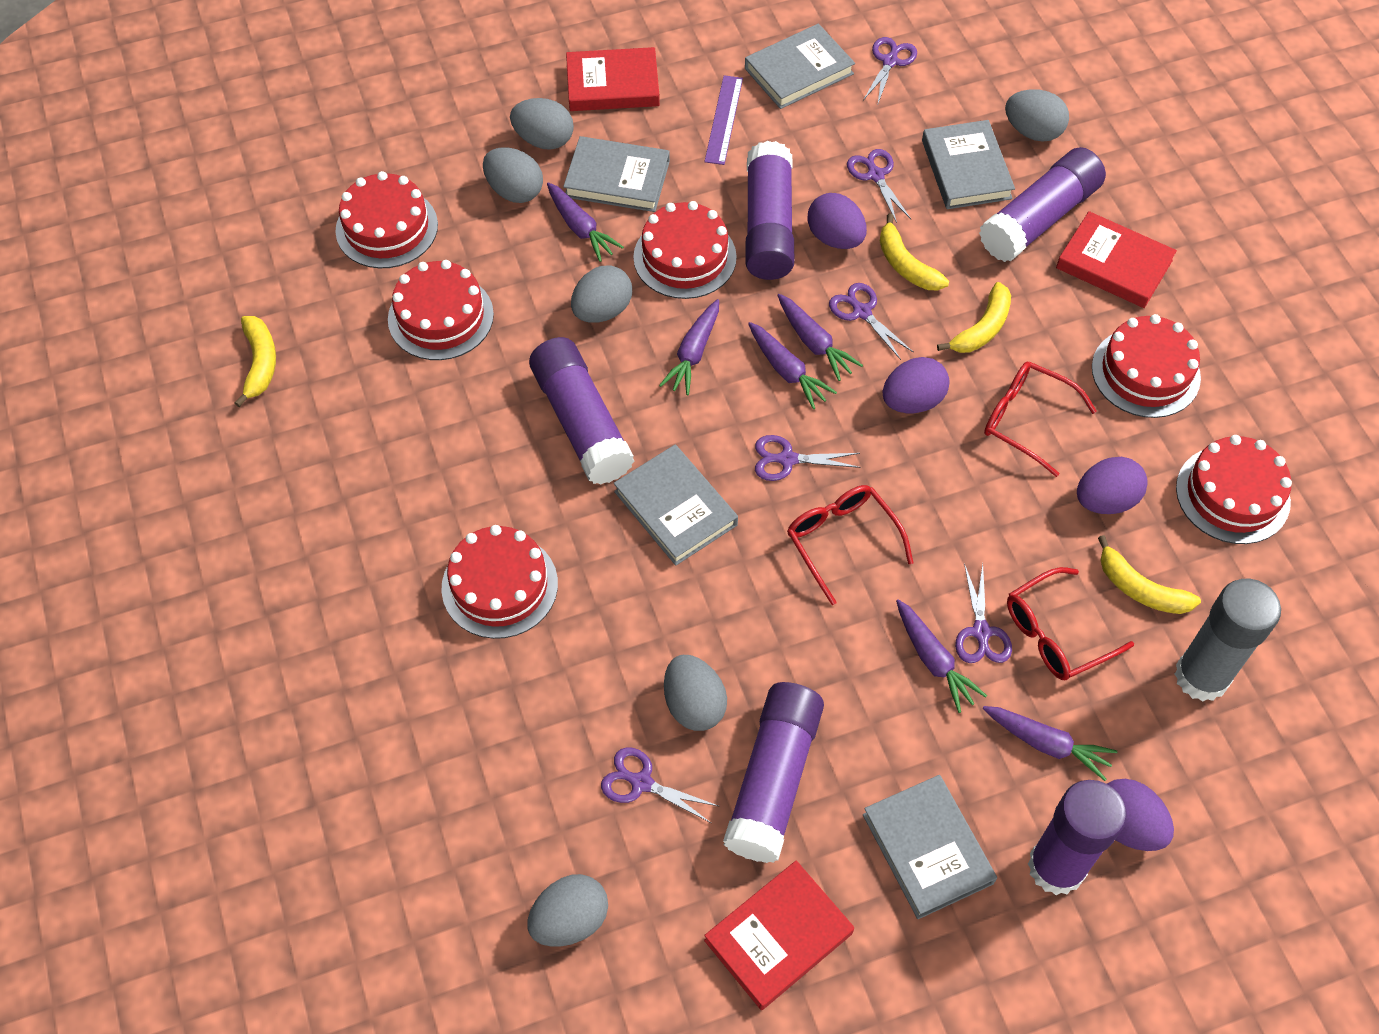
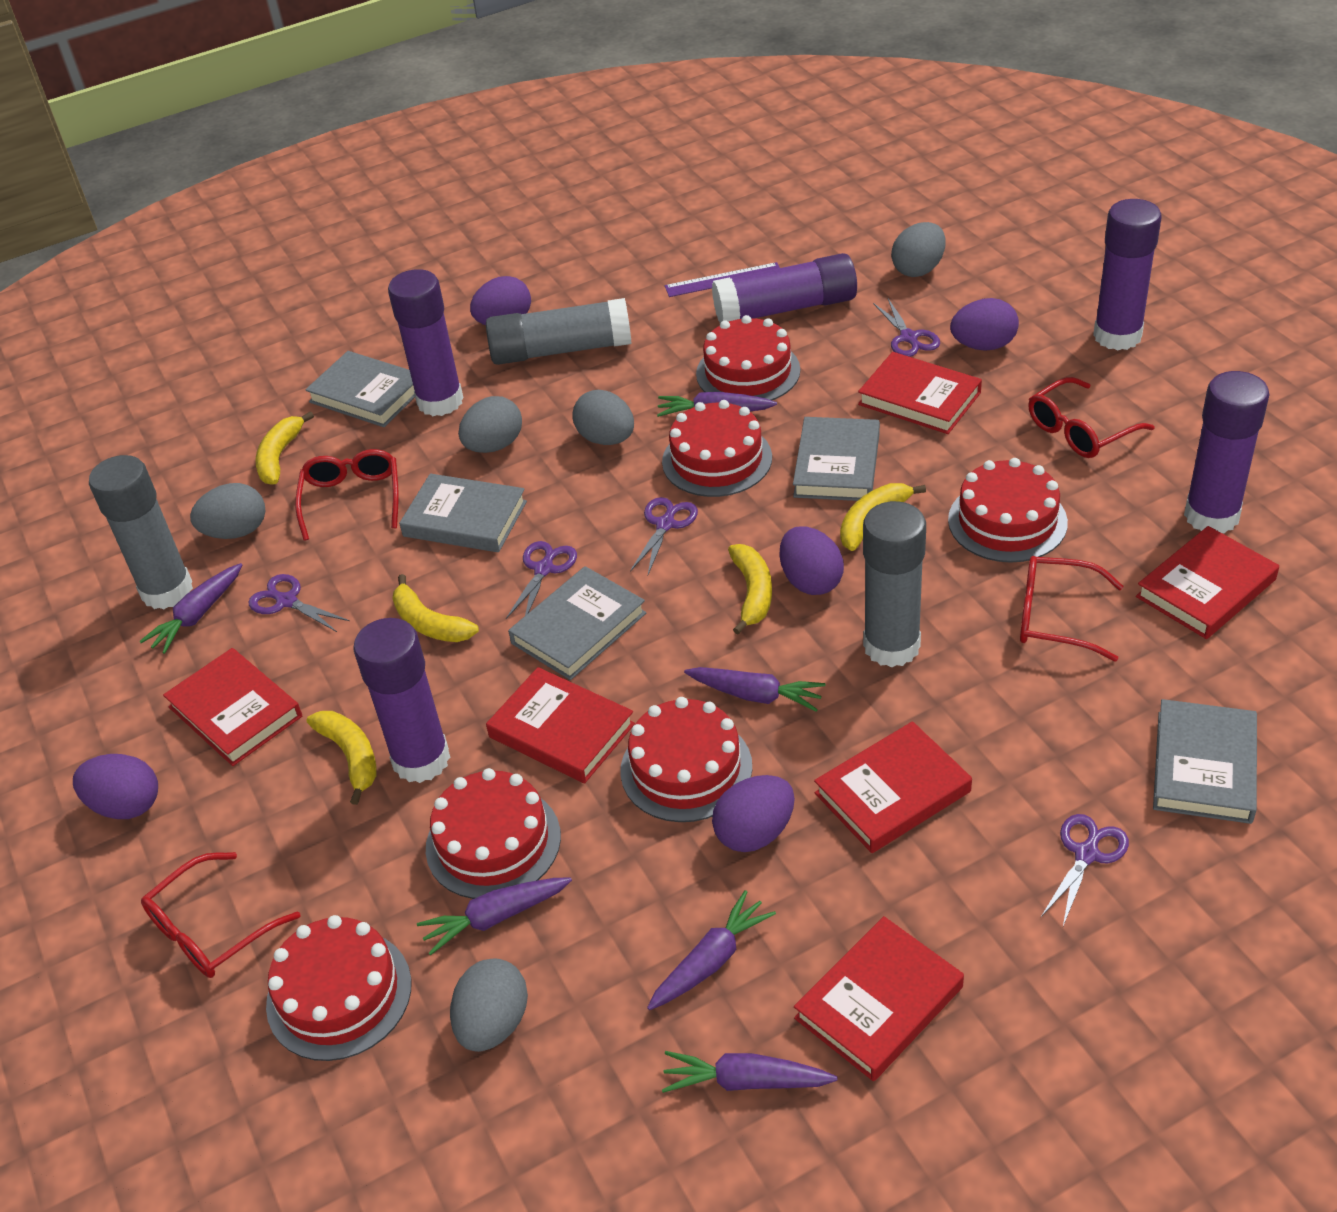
grey egg: 6 -> 5
grey glue stick: 1 -> 3
purple egg: 4 -> 5
purple scissors: 6 -> 5
red book: 3 -> 6
red glasses: 3 -> 4
yellow banana: 4 -> 5

